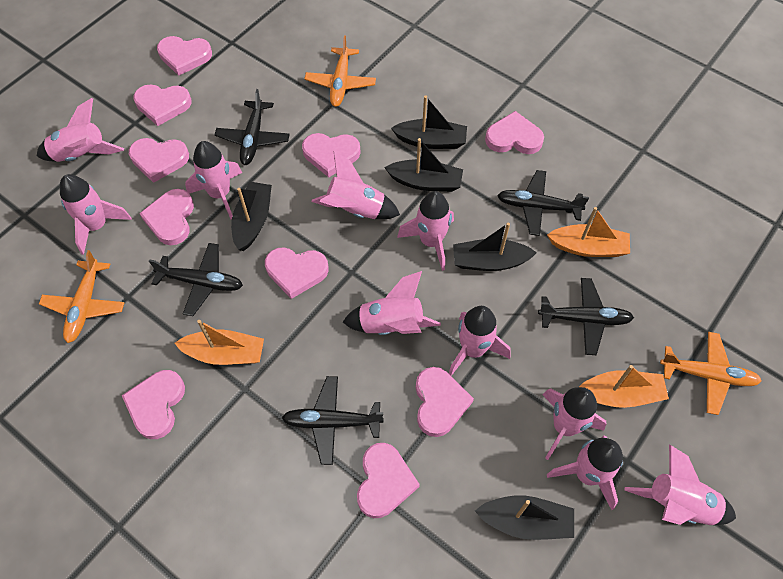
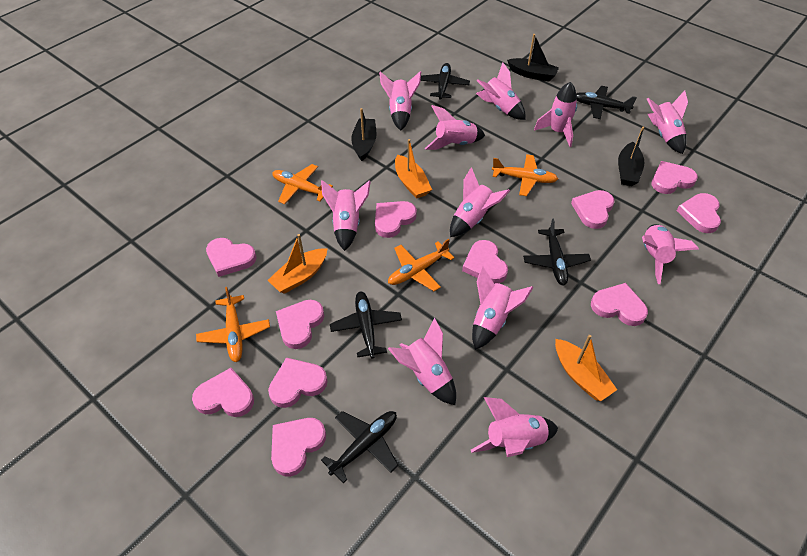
black boat: 5 -> 3
orange plane: 3 -> 4
pink heart: 10 -> 11
pink rocket: 10 -> 11

